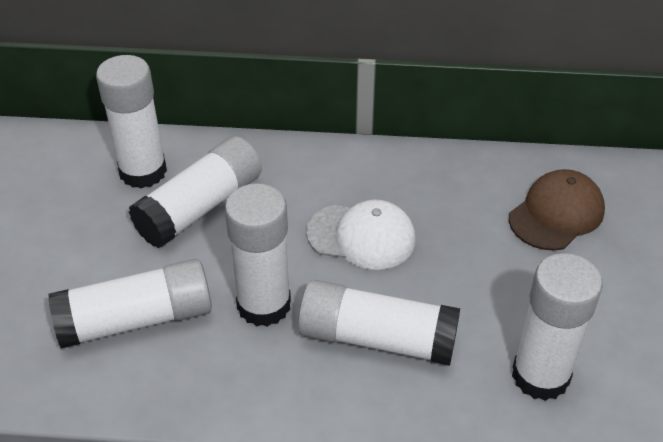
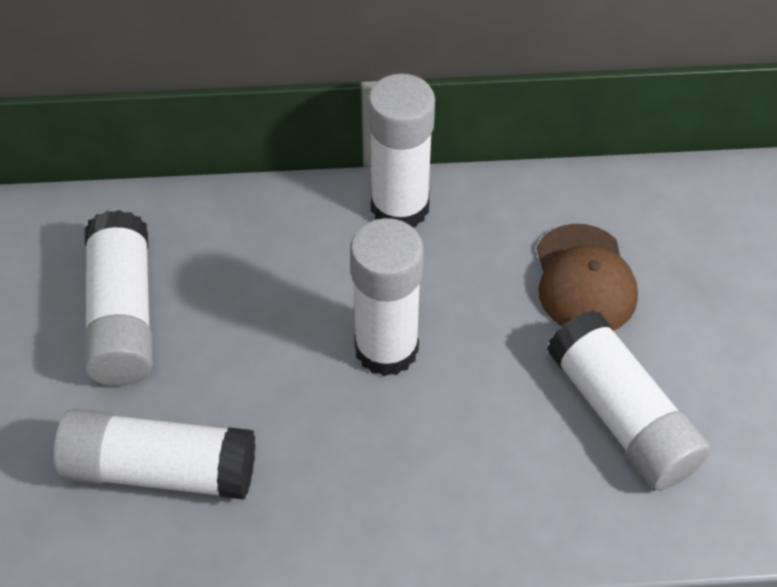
white cap: 1 -> 0
white glue stick: 6 -> 5

